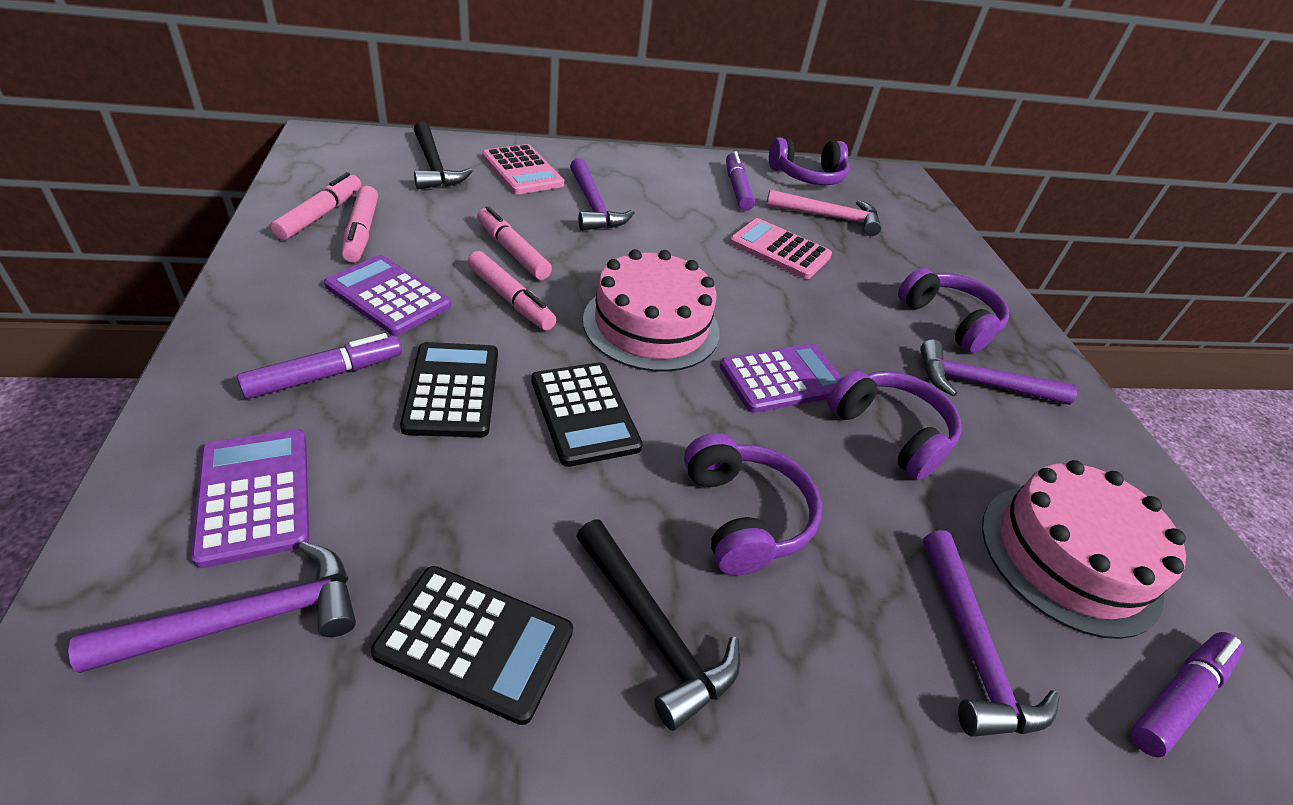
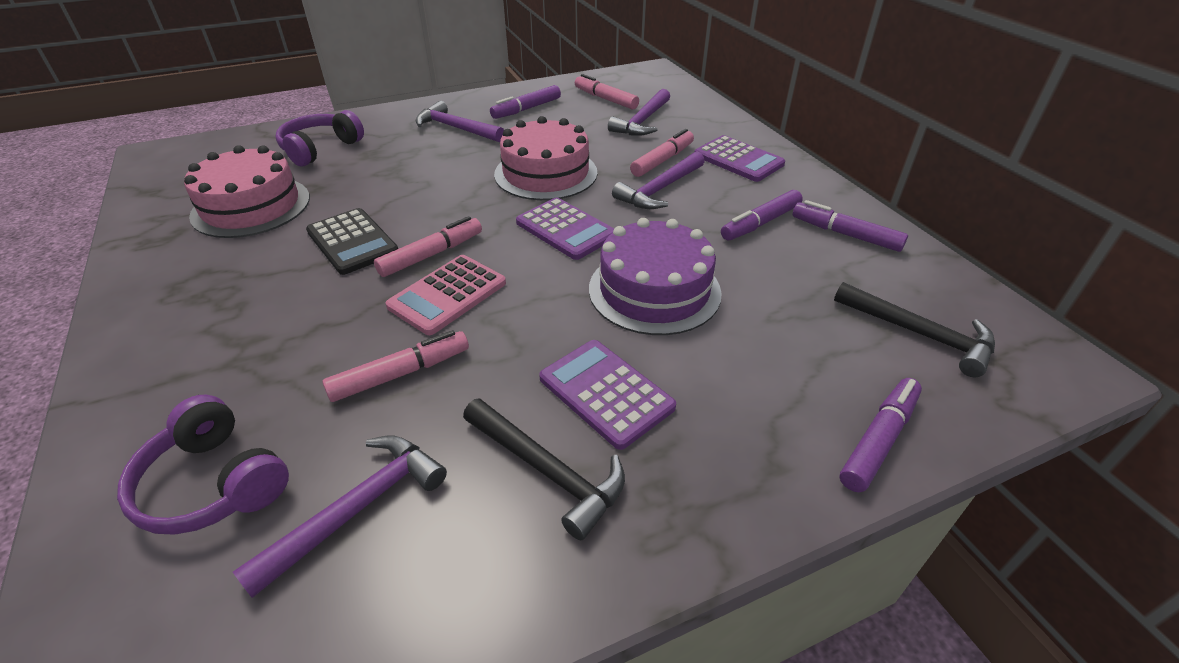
black calculator: 3 -> 1
pink calculator: 2 -> 1
pink hammer: 1 -> 0
purple cake: 0 -> 1
purple headphones: 4 -> 2
purple marker: 3 -> 4

